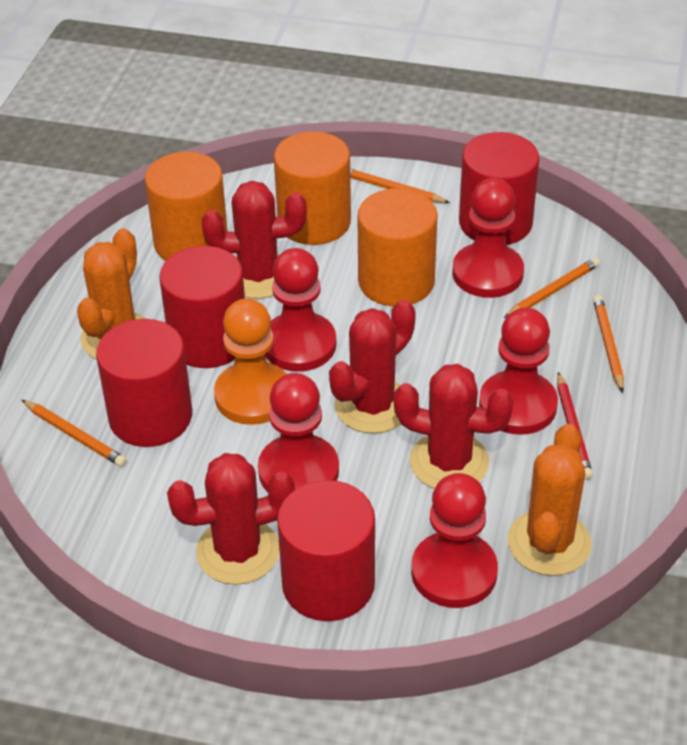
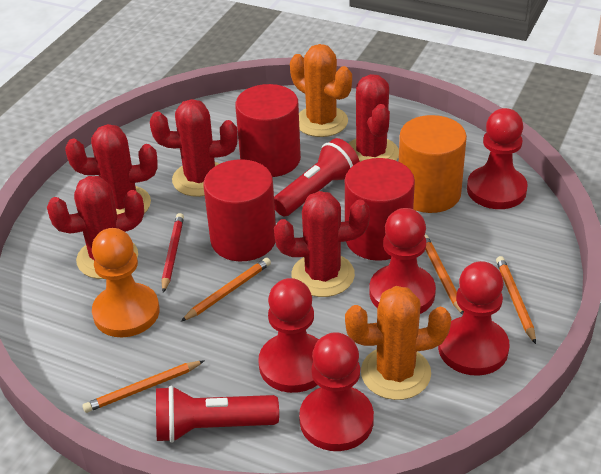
orange cylinder: 3 -> 1
red cactus: 4 -> 5
red cylinder: 4 -> 3
red flashlight: 0 -> 2

